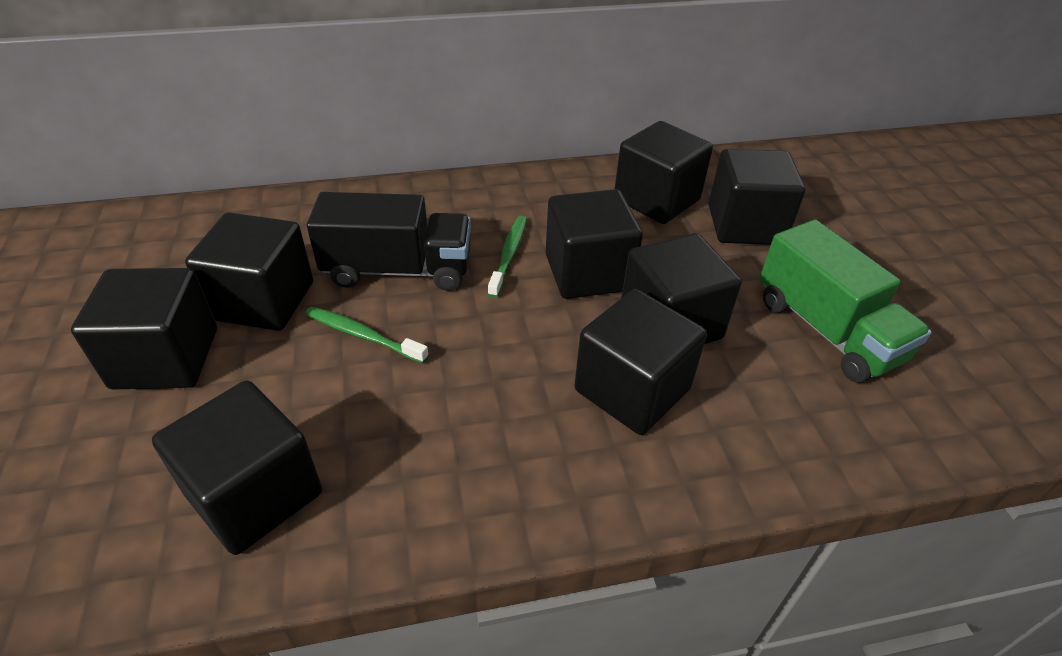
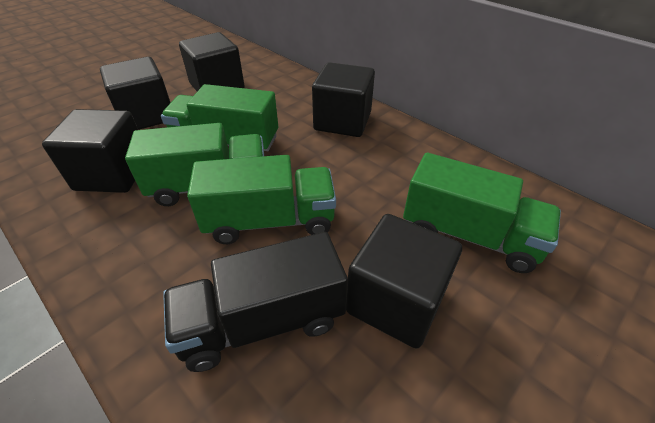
black cube: 8 -> 5
green toothbrush: 2 -> 0
green truck: 1 -> 4

